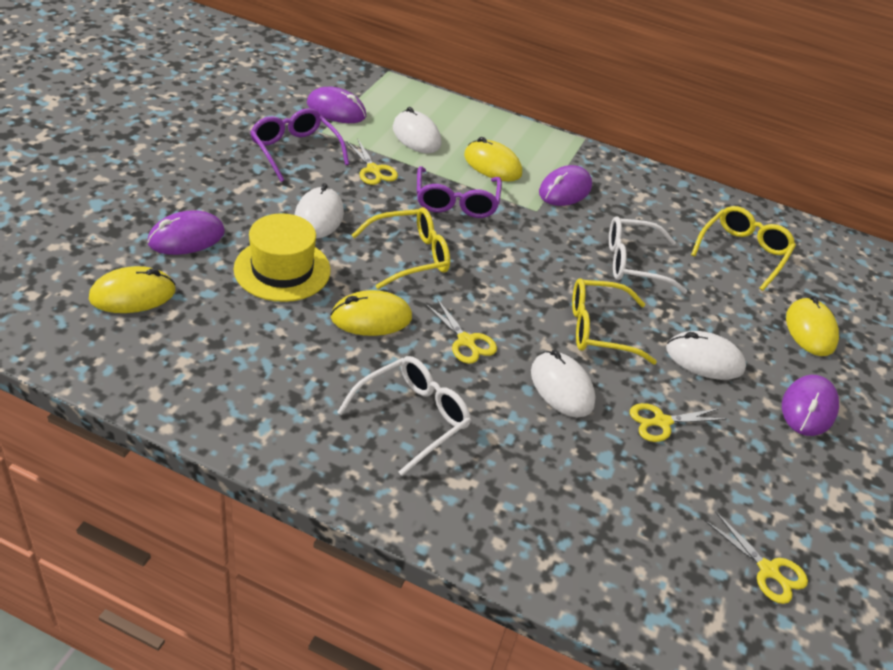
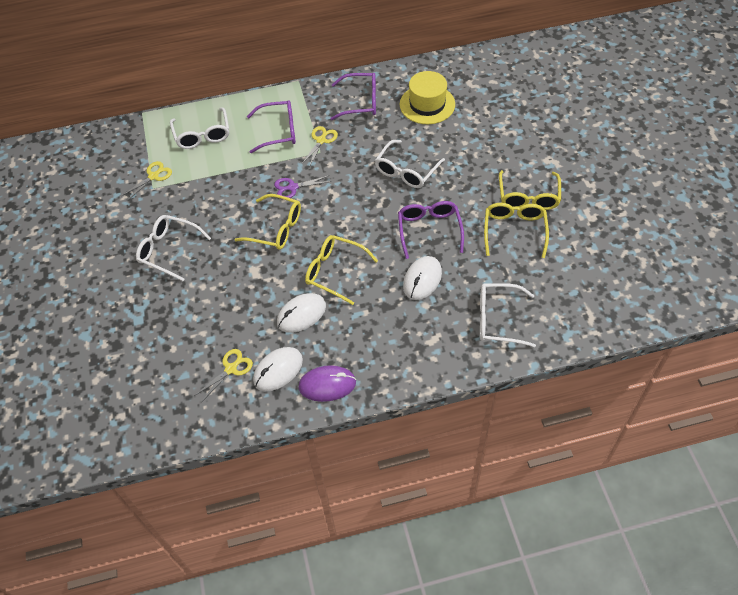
purple glasses: 2 -> 3
purple mouse: 4 -> 1
purple scissors: 0 -> 1
white glasses: 2 -> 4
white mouse: 4 -> 3
yellow glasses: 3 -> 4
yellow mouse: 4 -> 0
yellow scissors: 4 -> 3

